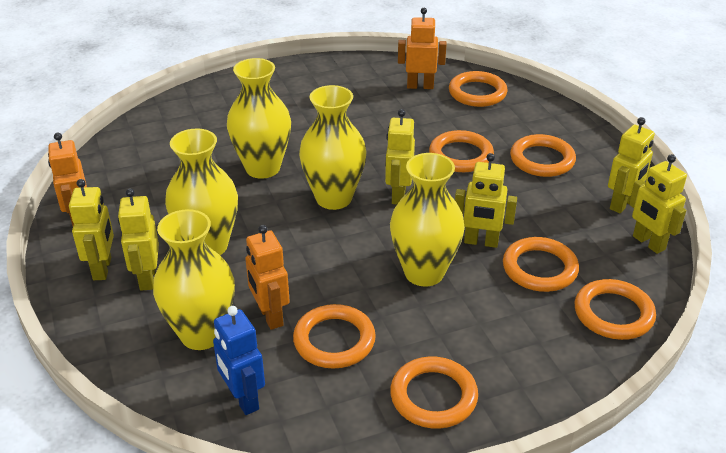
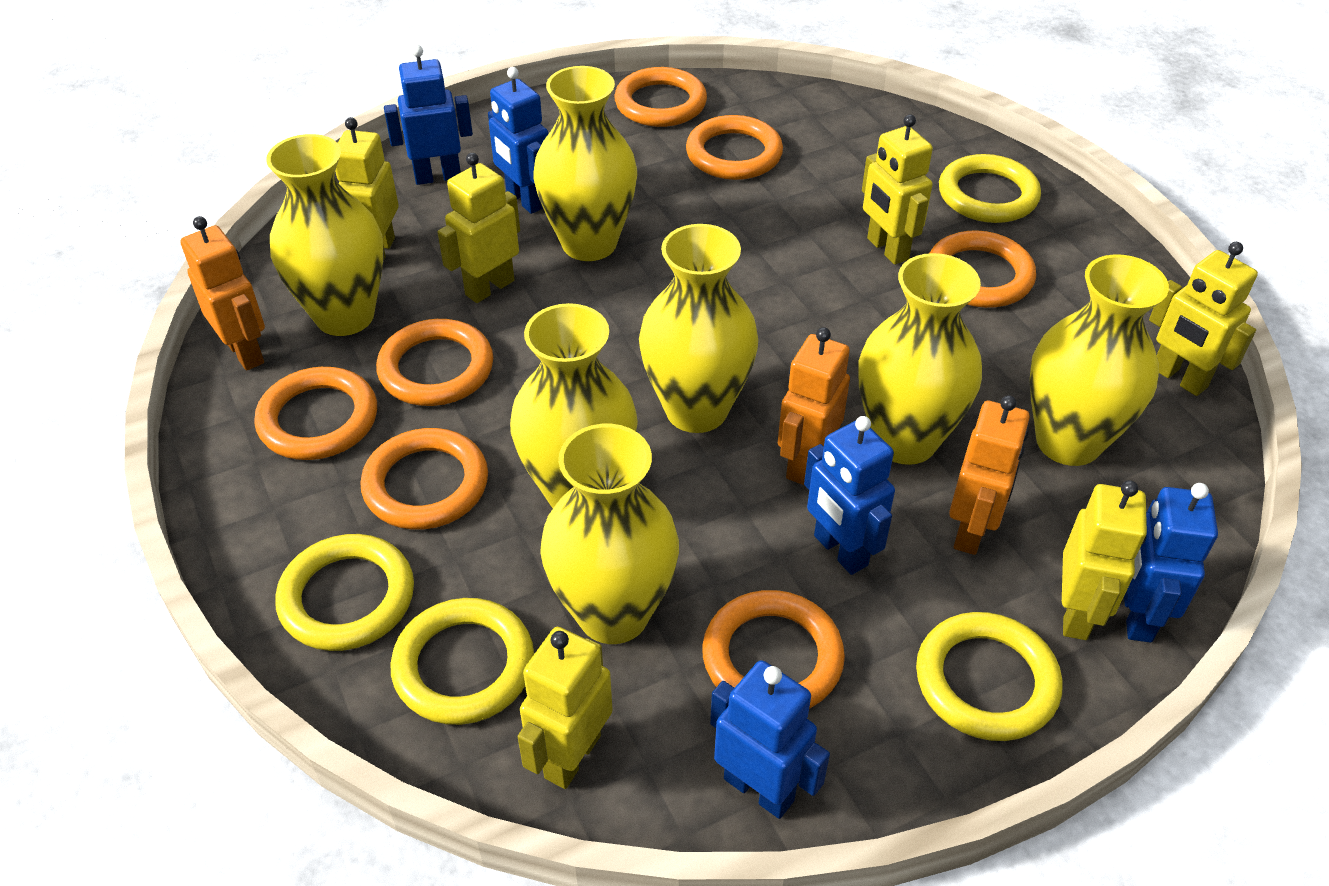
blue robot: 1 -> 5
yellow ring: 0 -> 4
yellow vase: 5 -> 7

